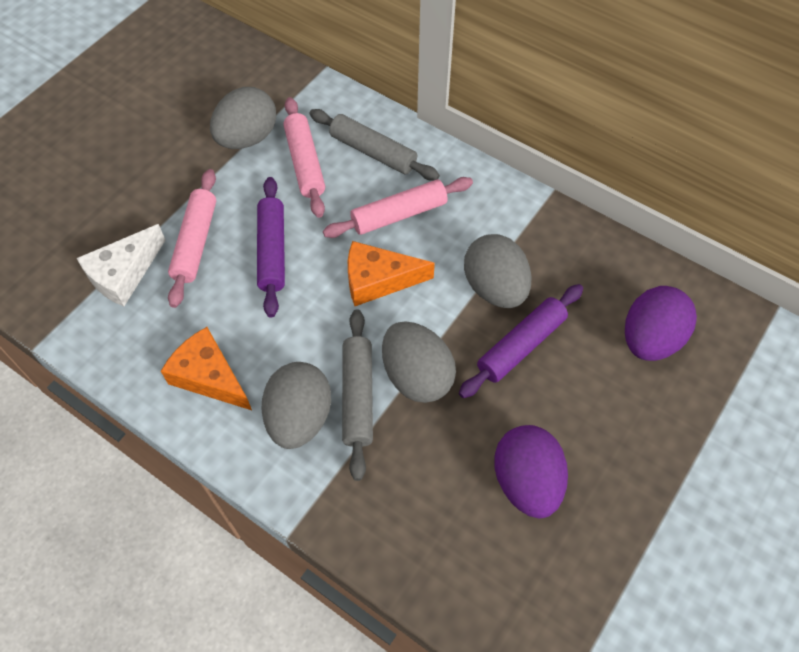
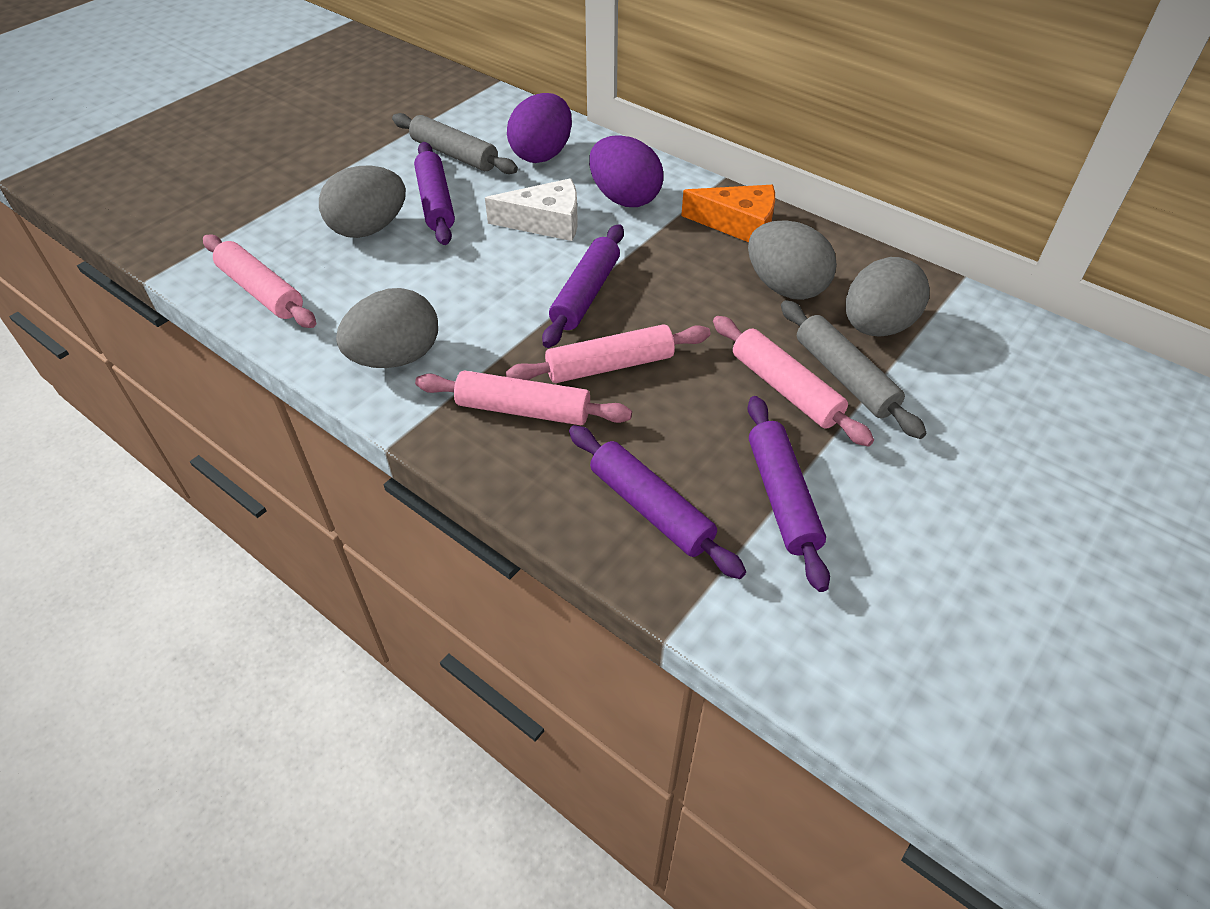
orange cheese: 2 -> 1
pink rolling pin: 3 -> 4
purple rolling pin: 2 -> 4

